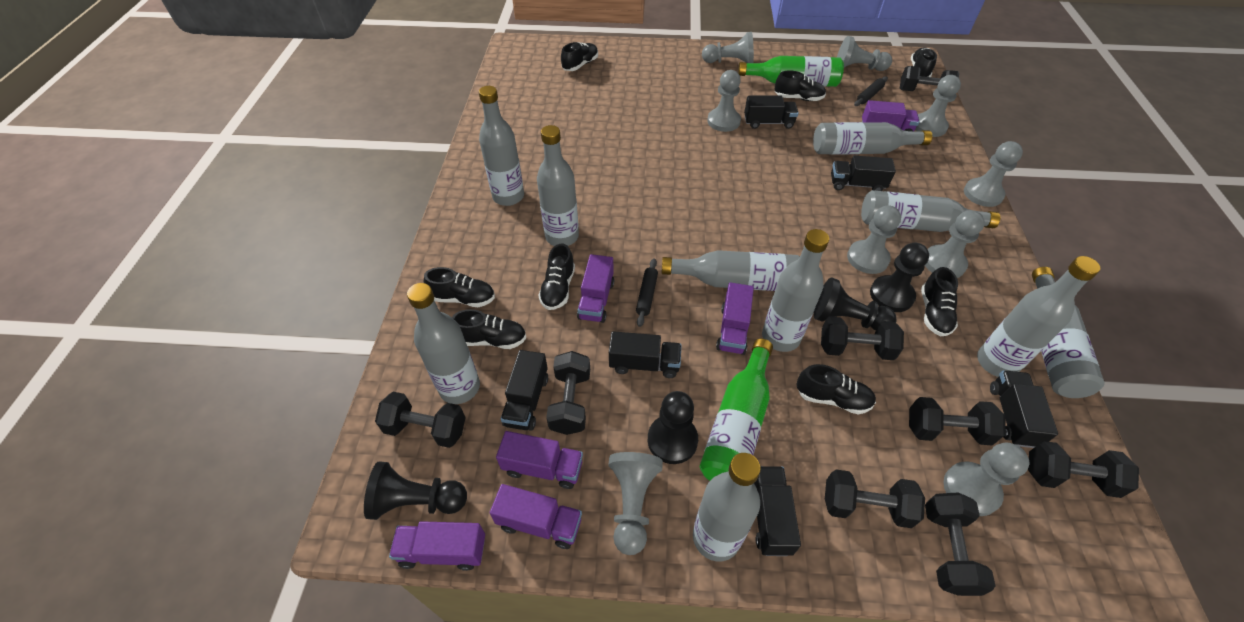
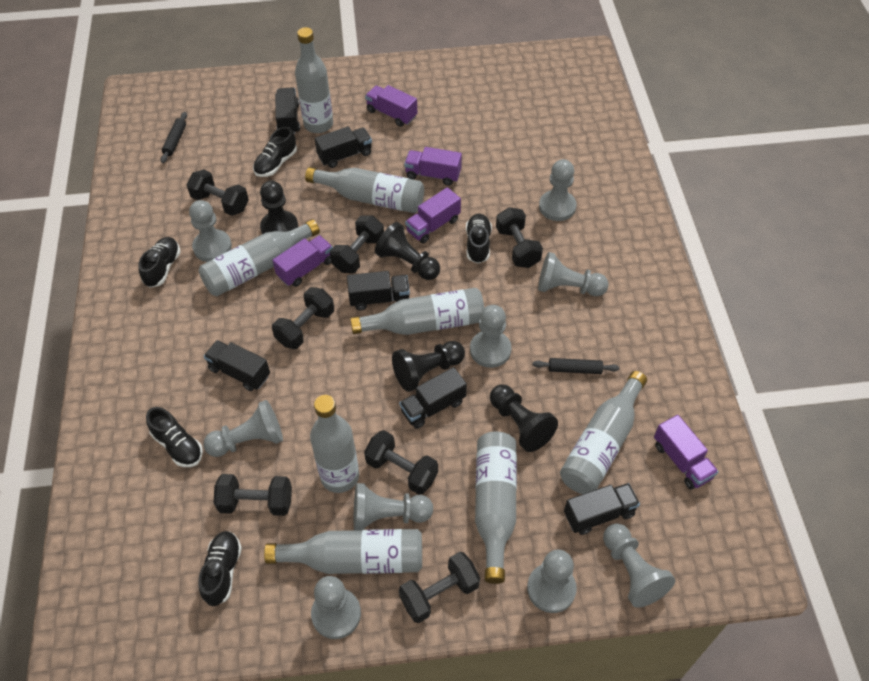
black dumbbell: 8 -> 7
black shoe: 8 -> 5
green bottle: 2 -> 0
grey bottle: 10 -> 8
purple truck: 6 -> 5

